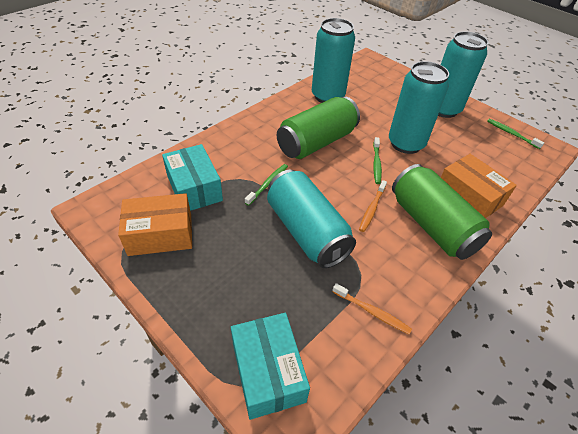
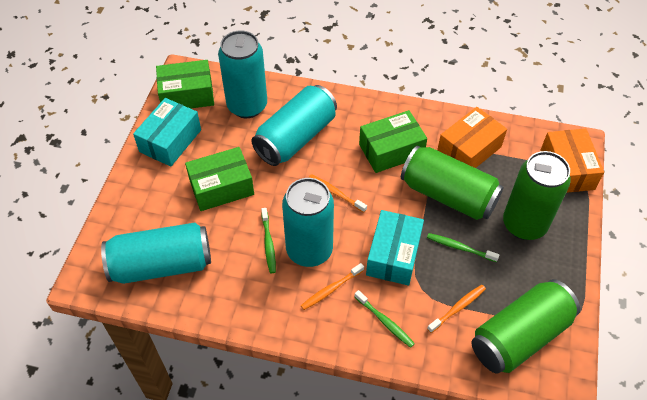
green box: 0 -> 3
green can: 2 -> 3
orange toothbrush: 2 -> 3

